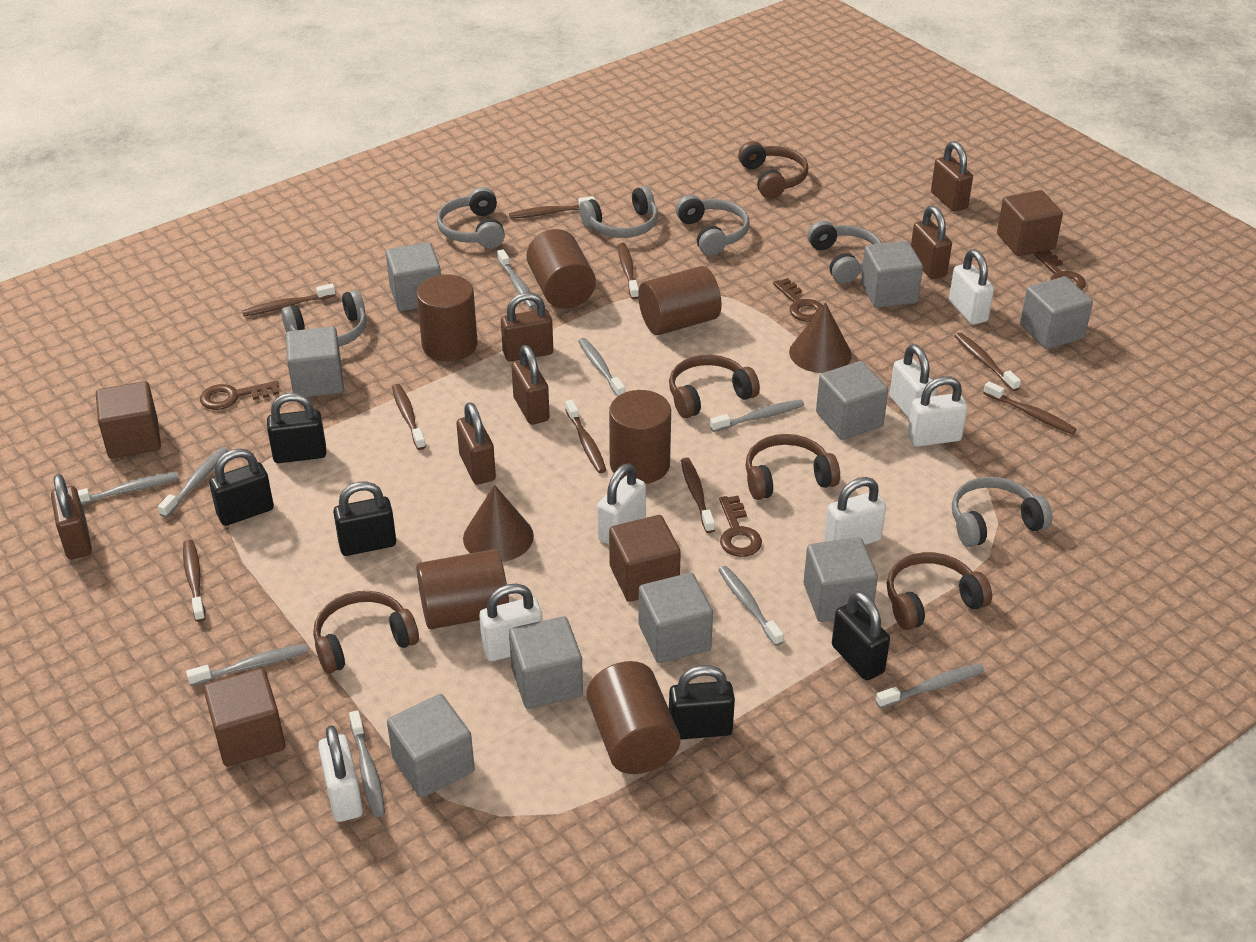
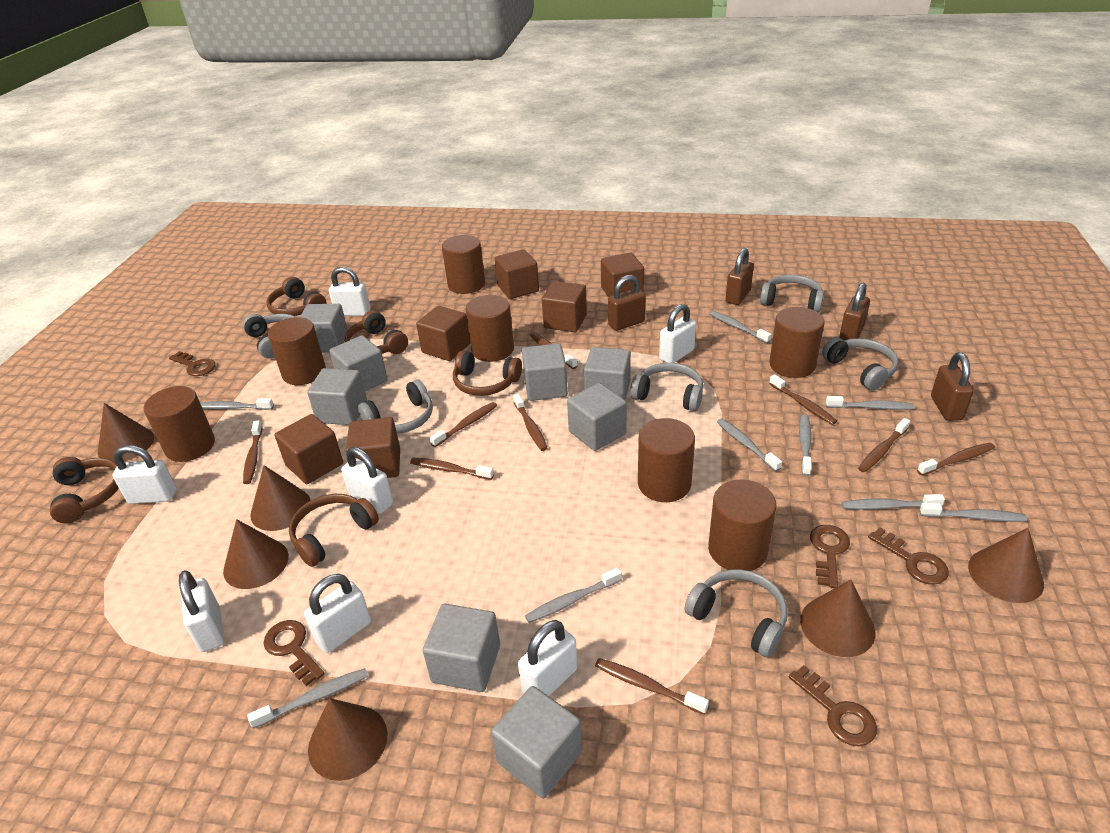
black padlock: 5 -> 0
brown cone: 2 -> 6
brown cube: 4 -> 6
brown cylinder: 6 -> 7
brown key: 4 -> 5
brown padlock: 6 -> 4
grey cube: 9 -> 8

